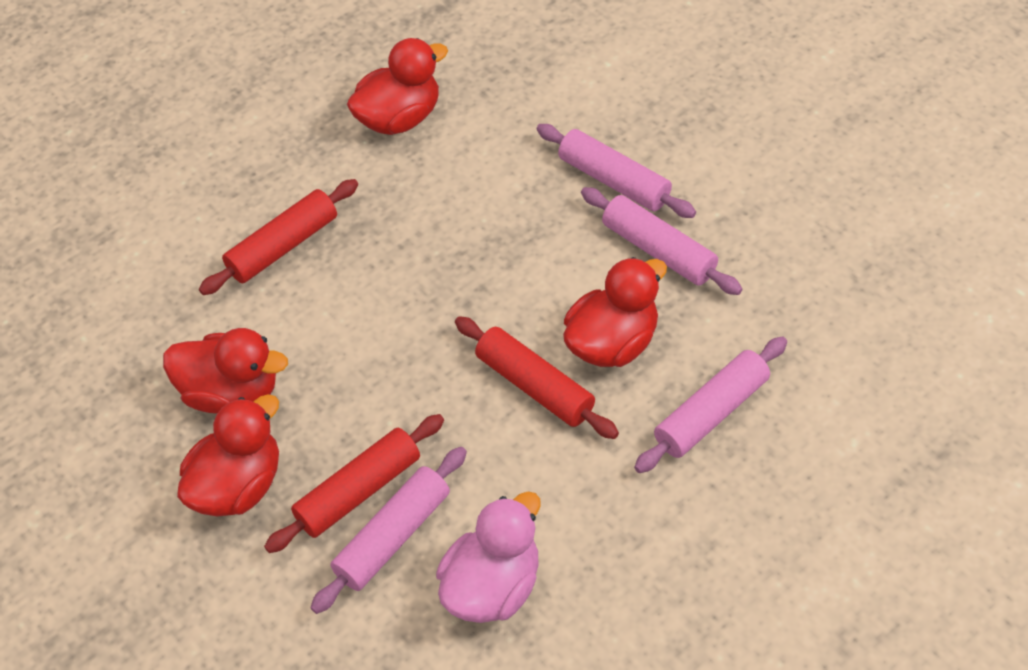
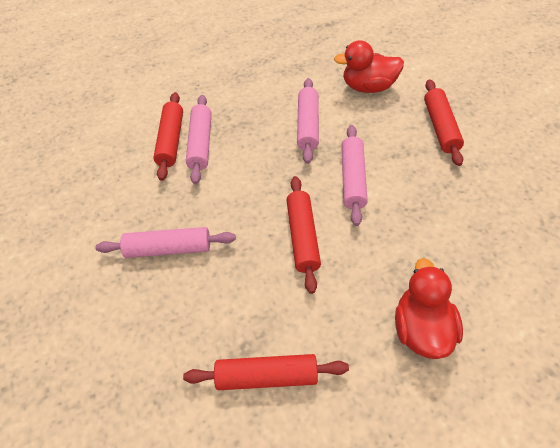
pink duck: 1 -> 0
red duck: 4 -> 2
red rolling pin: 3 -> 4

